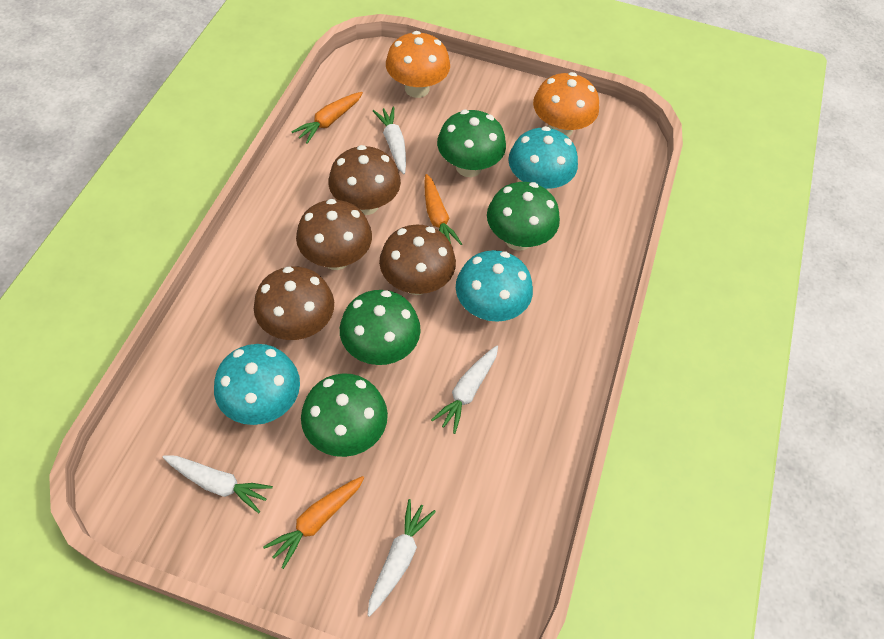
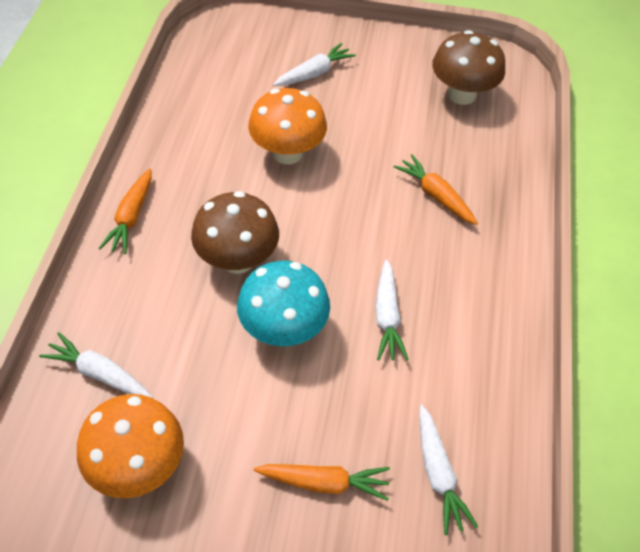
brown mushroom: 4 -> 2
green mushroom: 4 -> 0
turquoise mushroom: 3 -> 1

